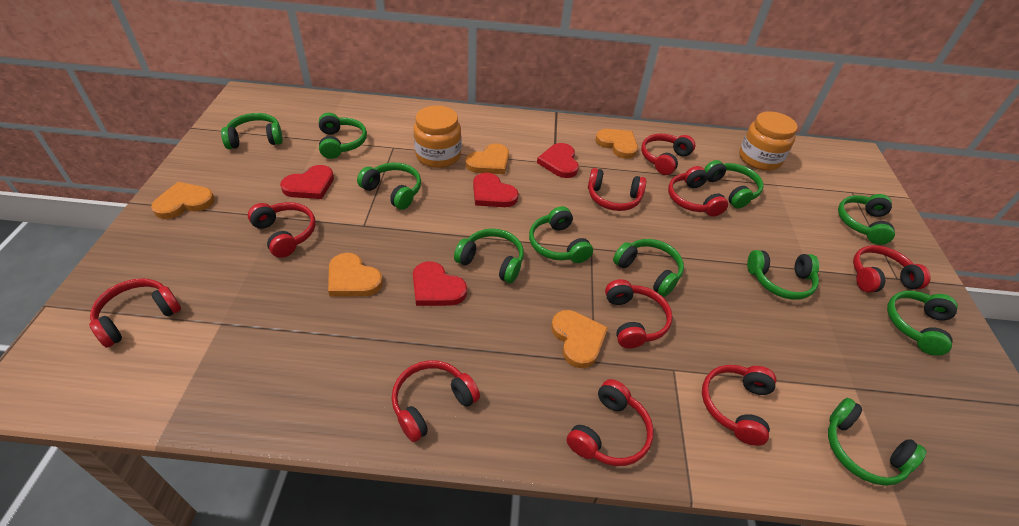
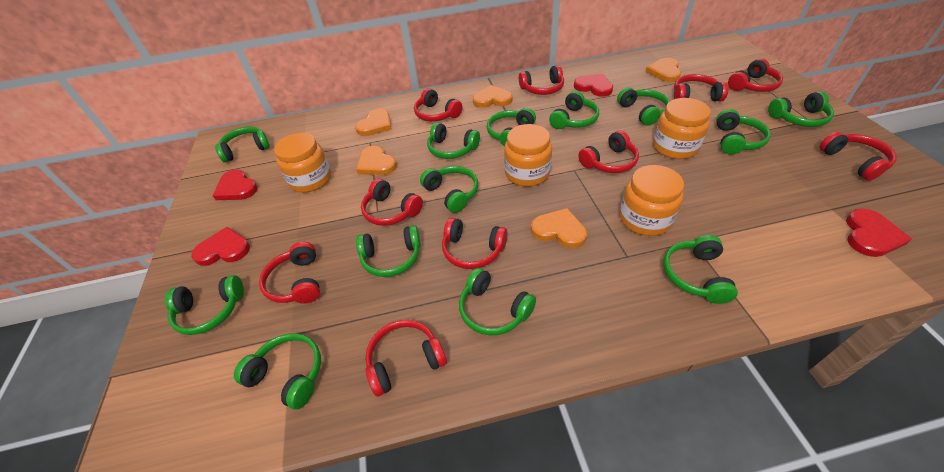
green headphones: 11 -> 13
orange jar: 2 -> 4

